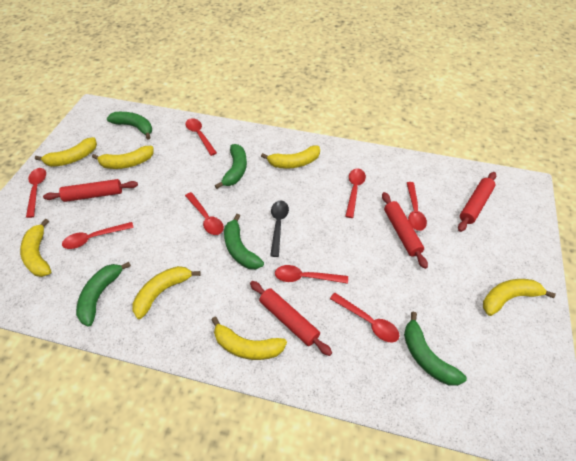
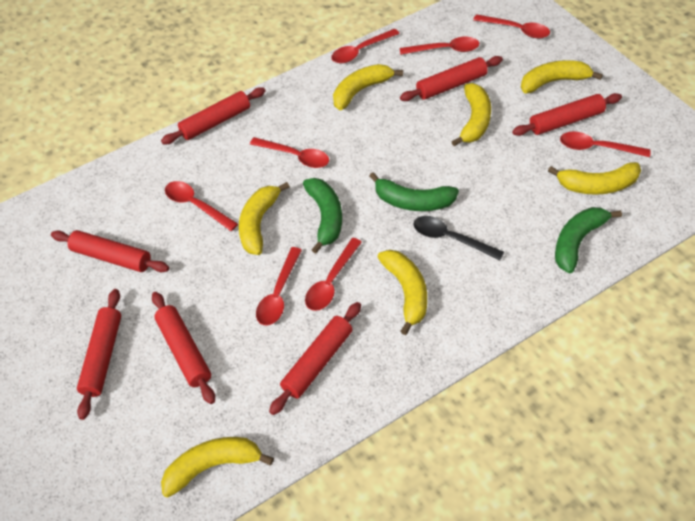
green banana: 5 -> 3
red rolling pin: 4 -> 7

